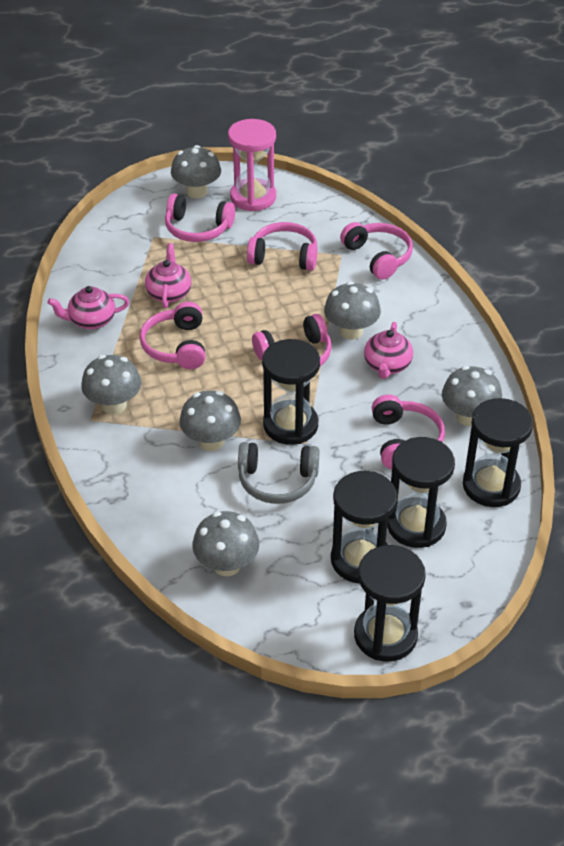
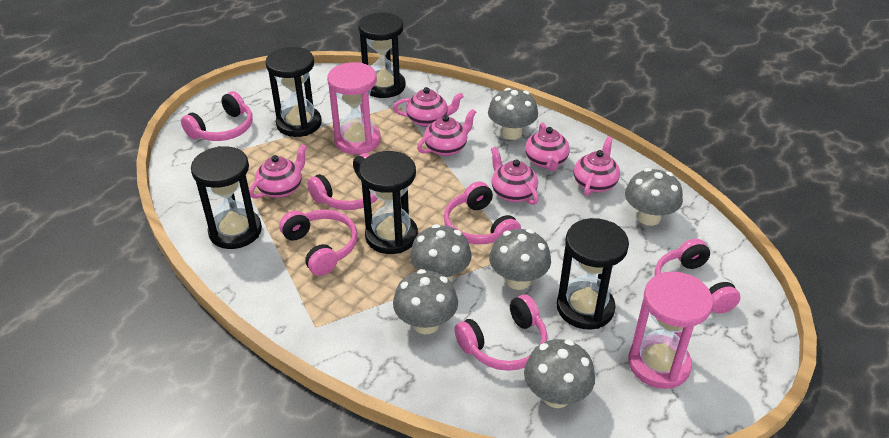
grey headphones: 1 -> 0
pink hourglass: 1 -> 2
pink teapot: 3 -> 6

